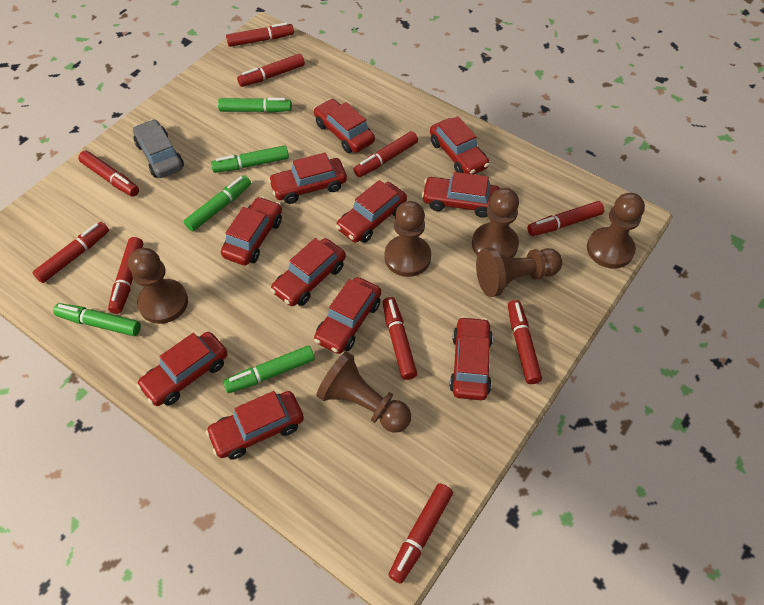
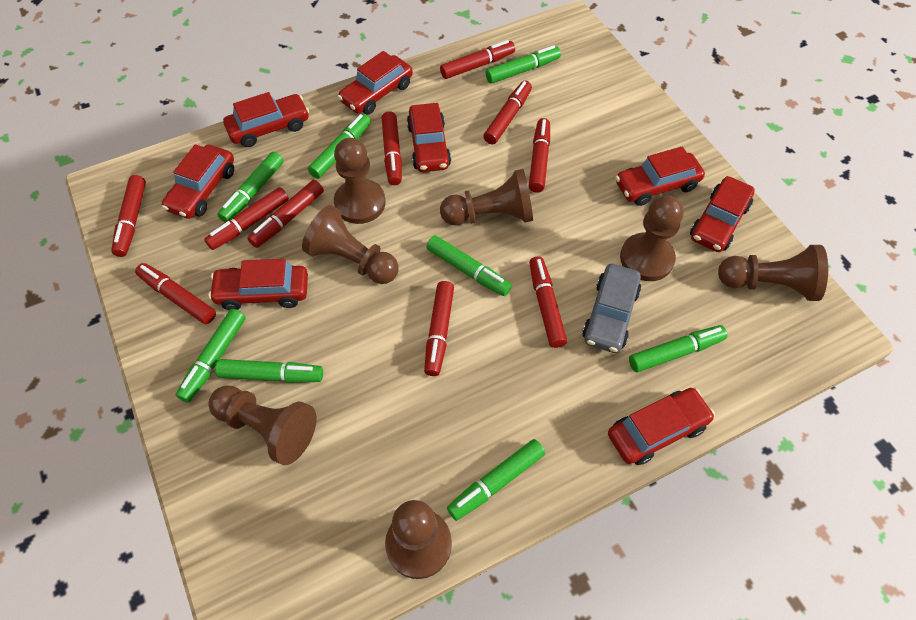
brown pawn: 6 -> 7
green marker: 5 -> 8
red car: 11 -> 8

